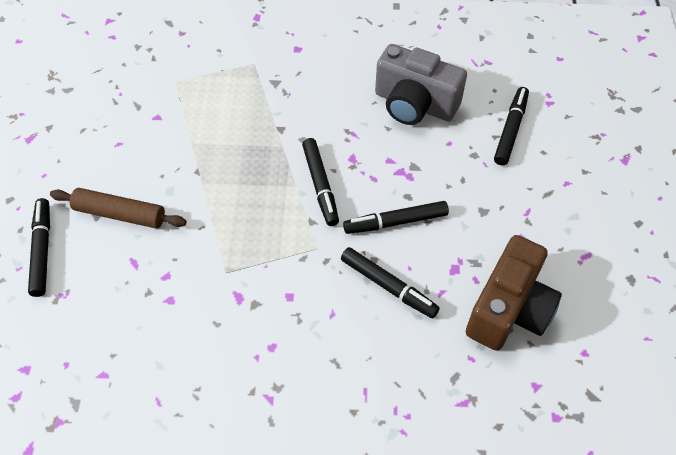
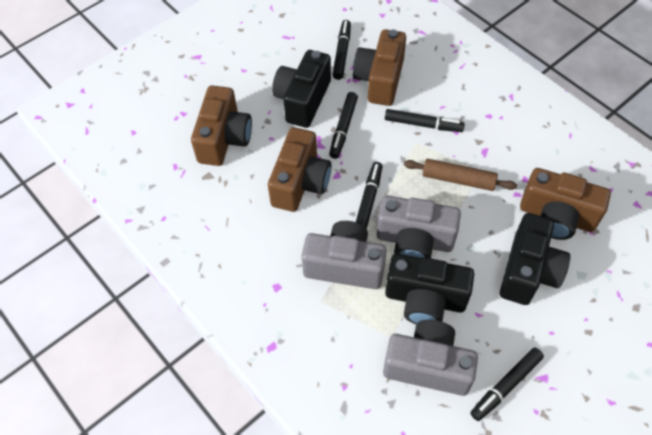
black camera: 0 -> 3
brown camera: 1 -> 4
grey camera: 1 -> 3

